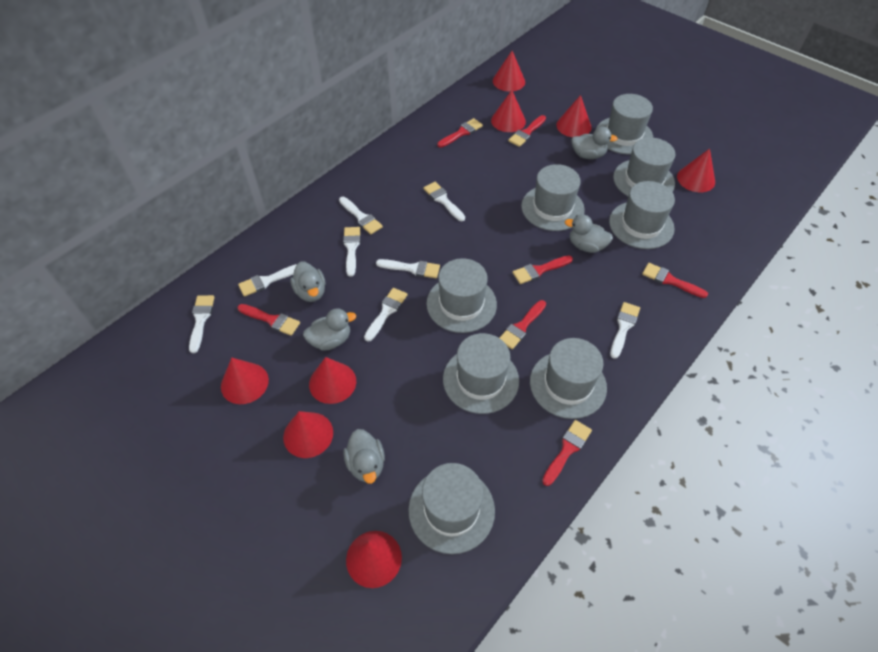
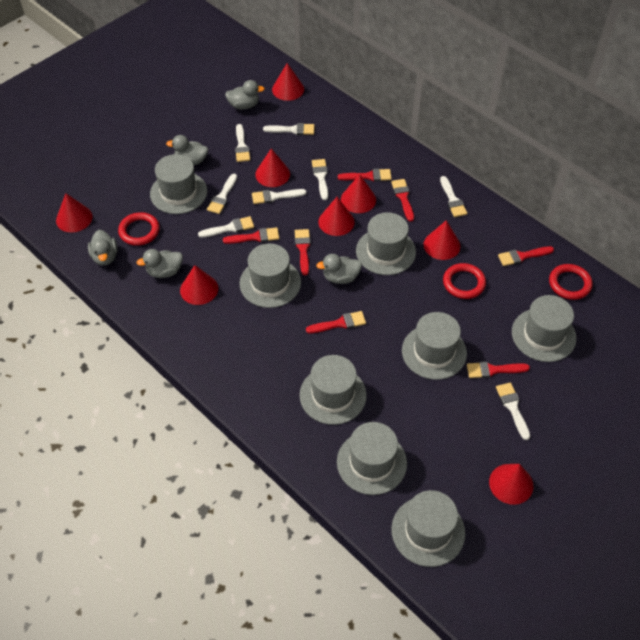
red ring: 0 -> 3

